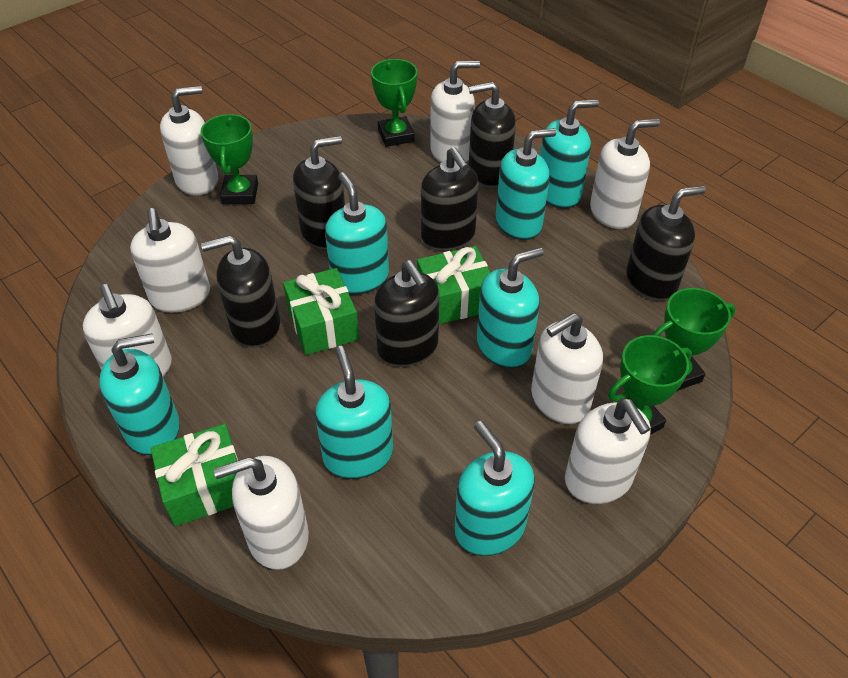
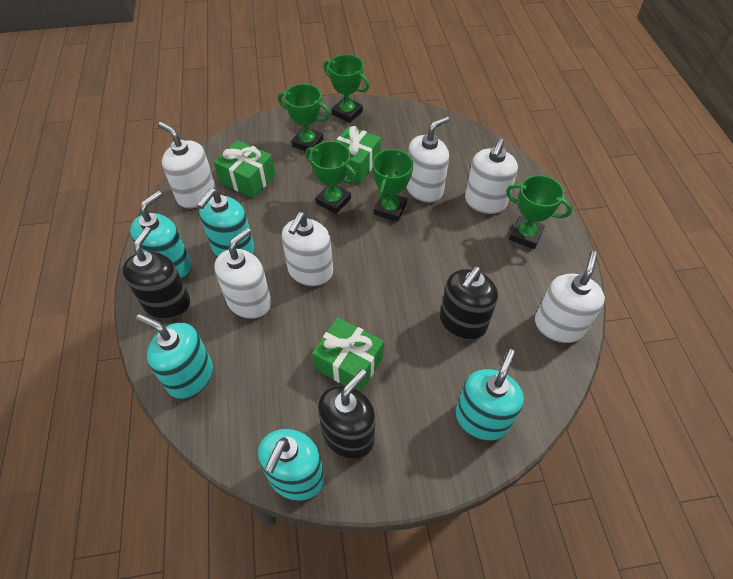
black soap dispenser: 6 -> 3
green trophy: 4 -> 5
turquoise soap dispenser: 7 -> 5
white soap dispenser: 8 -> 6

